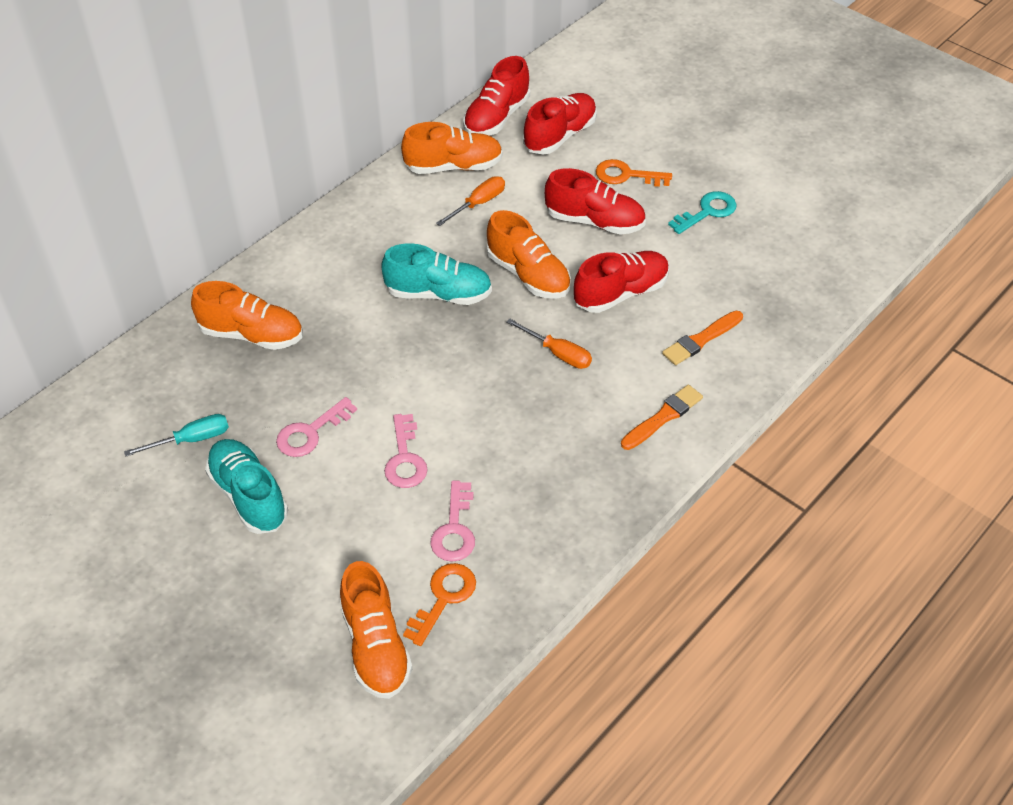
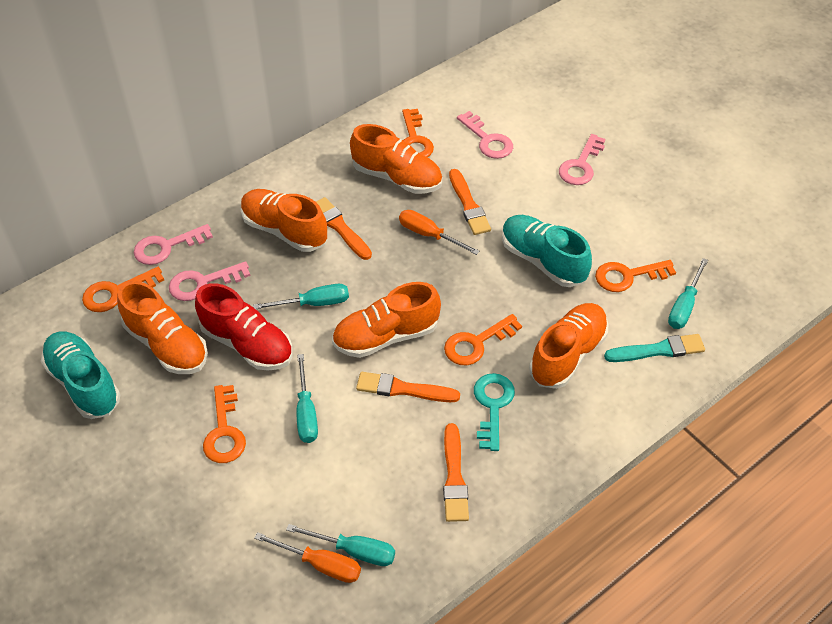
orange brush: 2 -> 4
orange key: 2 -> 5
orange shoe: 4 -> 5
pink key: 3 -> 4
red shoe: 4 -> 1
turquoise brush: 0 -> 1
turquoise screwdriver: 1 -> 4

